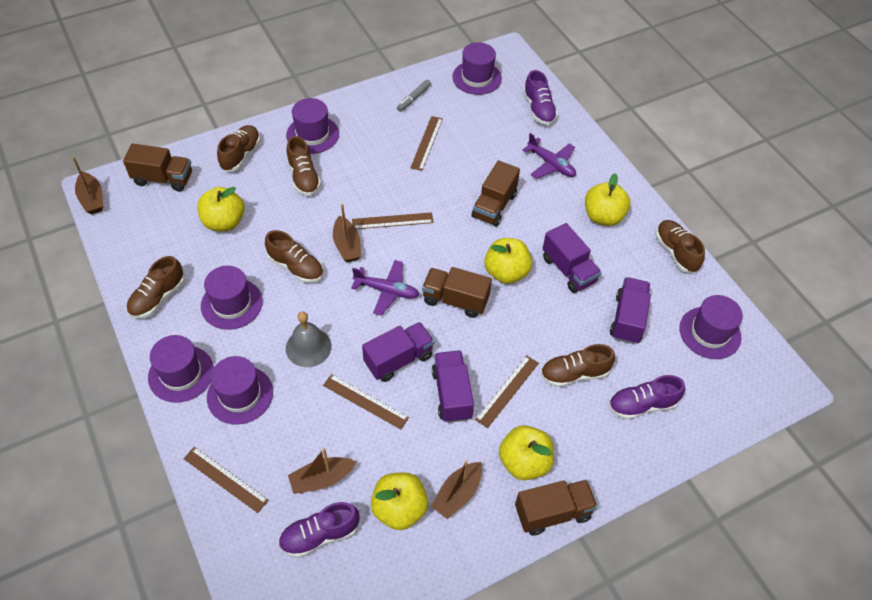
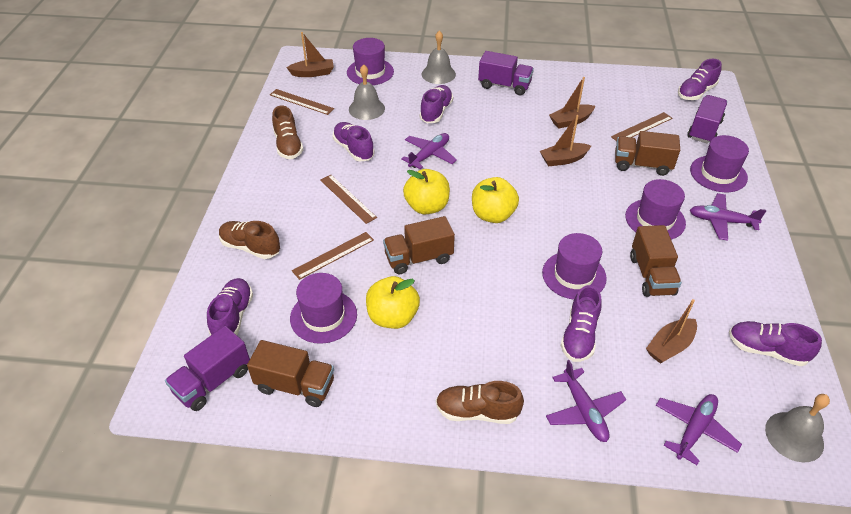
brown ruler: 5 -> 4
brown shoe: 6 -> 3
grey bell: 1 -> 3
grey marker: 1 -> 0
purple hat: 6 -> 5
purple plane: 2 -> 4
purple shoe: 3 -> 6
purple truck: 4 -> 3
yellow apple: 5 -> 3

